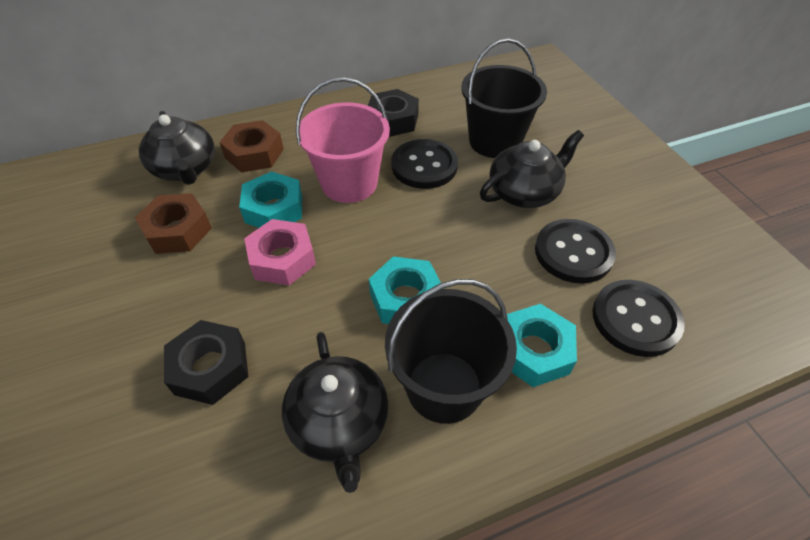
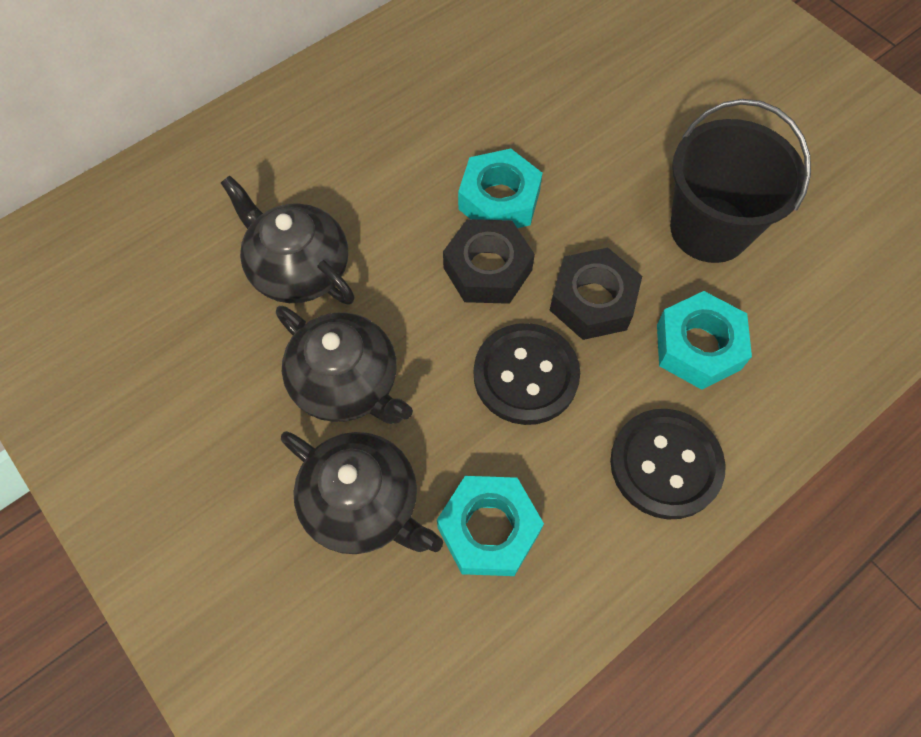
black bucket: 2 -> 1
black button: 3 -> 2
brown nut: 2 -> 0
pink bucket: 1 -> 0
pink nut: 1 -> 0

